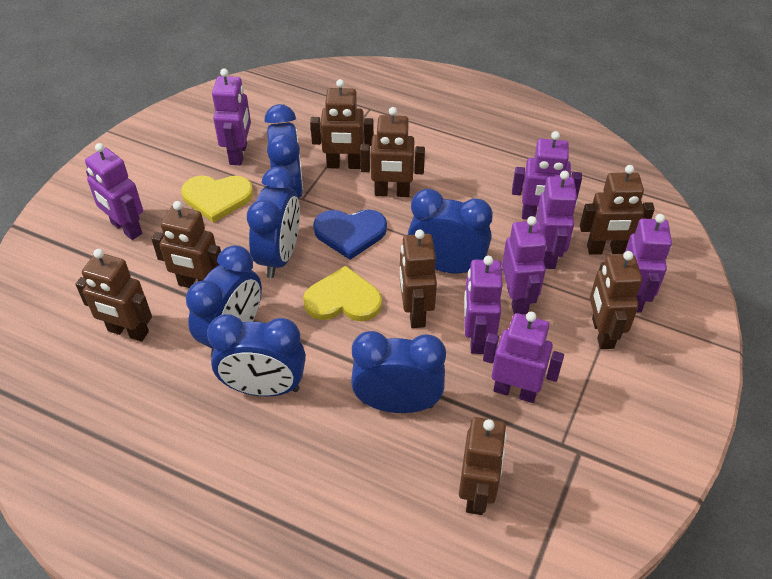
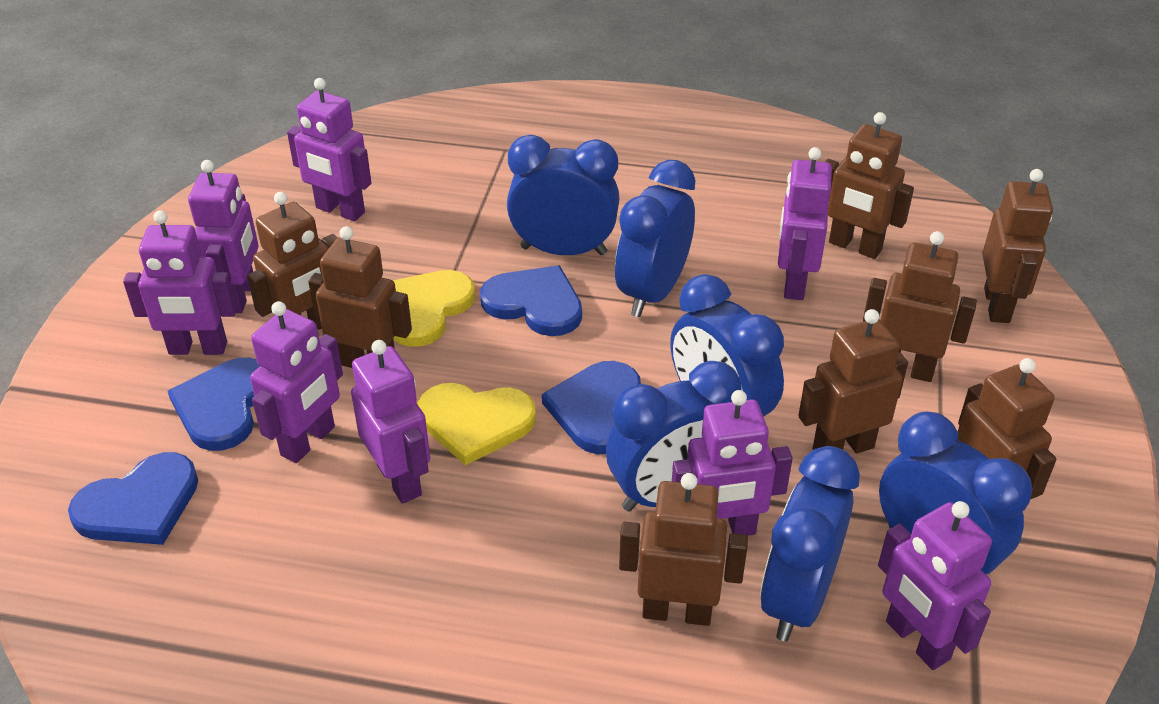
blue heart: 1 -> 4

